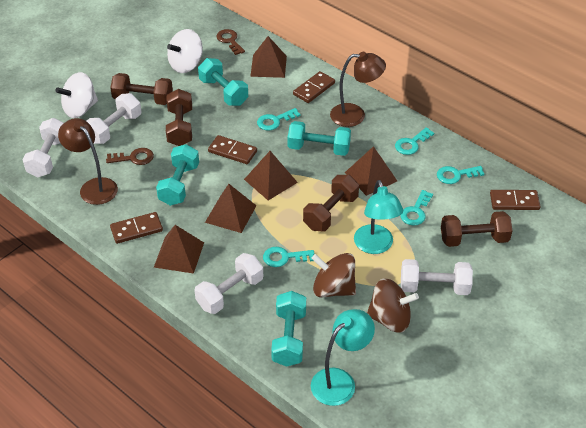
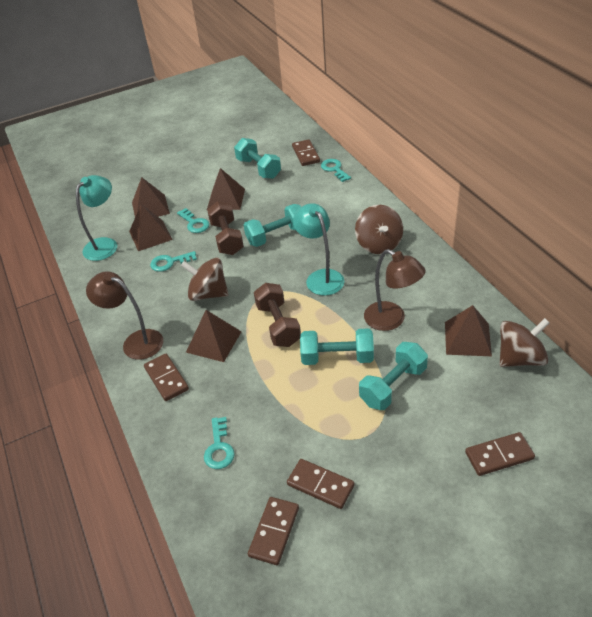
brown domino: 4 -> 5
brown dumbbell: 4 -> 2
brown key: 2 -> 0
brown spinning top: 2 -> 3
turquoise key: 5 -> 4
white dumbbell: 4 -> 0
white spinning top: 2 -> 0

